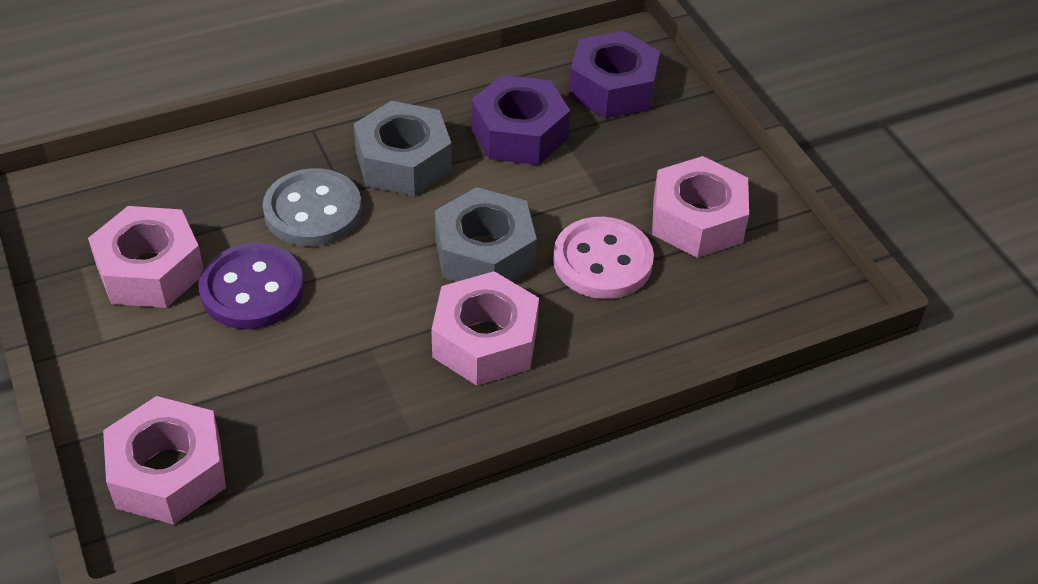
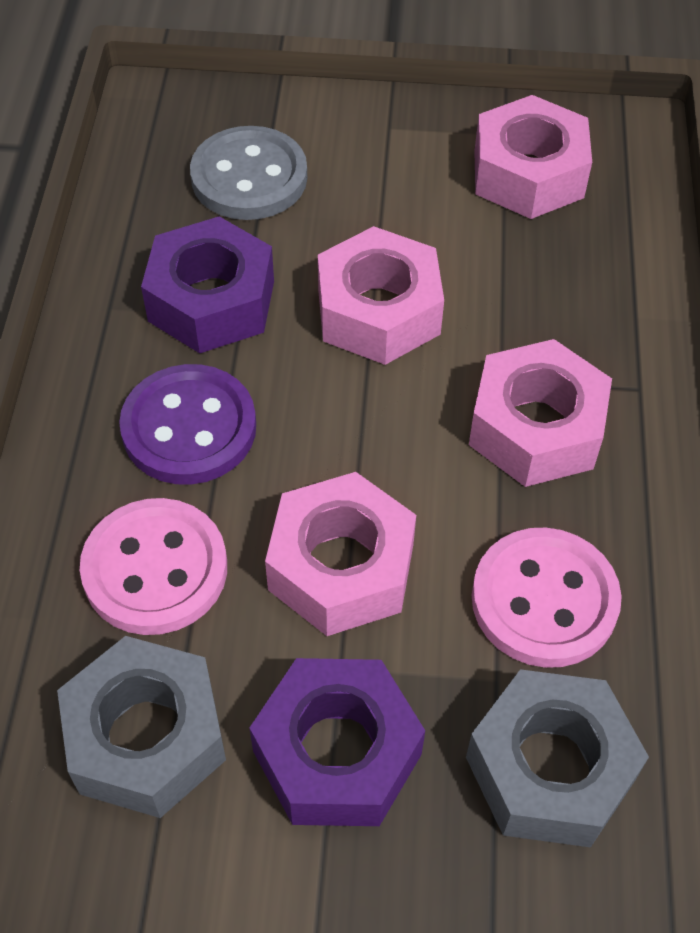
pink button: 1 -> 2

